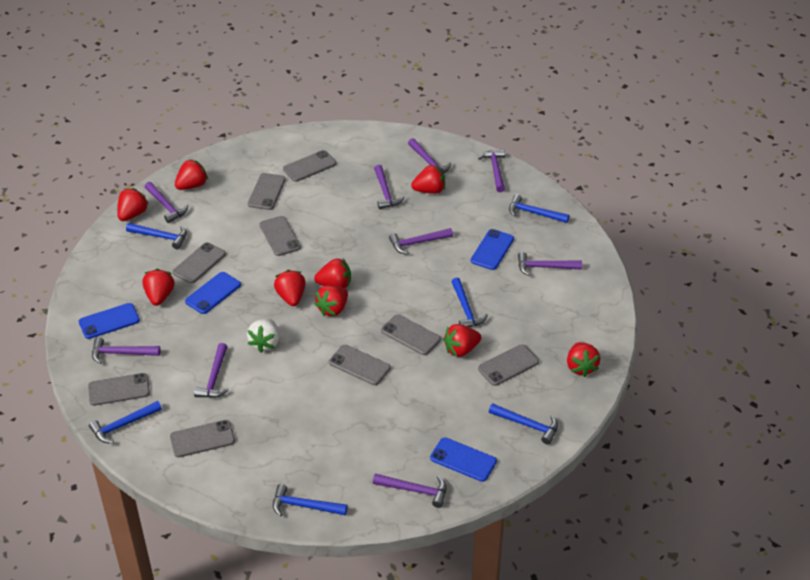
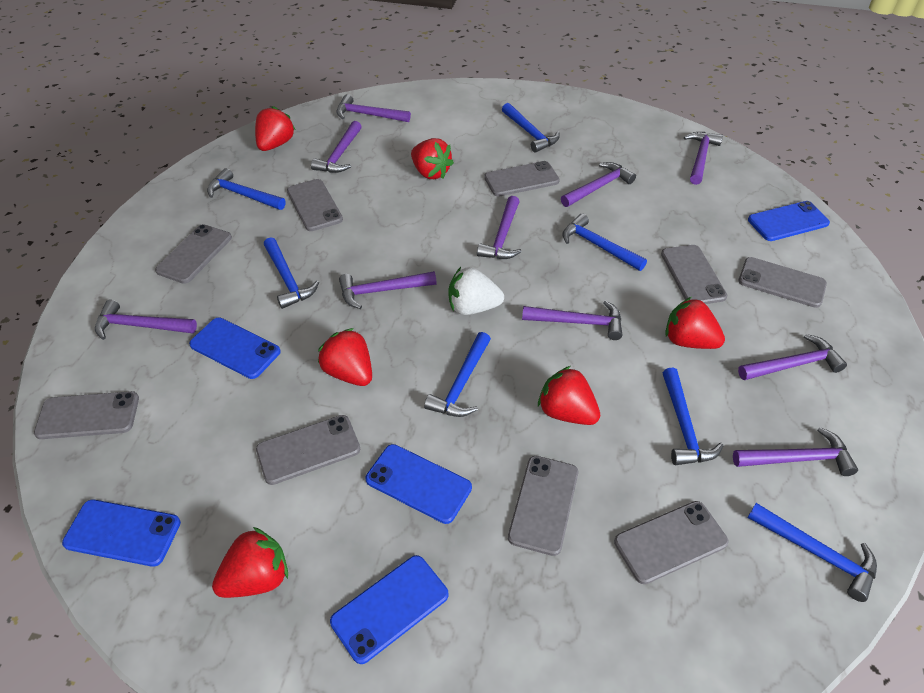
blue hammer: 6 -> 7
blue phone: 4 -> 5
purple hammer: 9 -> 10
red strawberry: 9 -> 6

